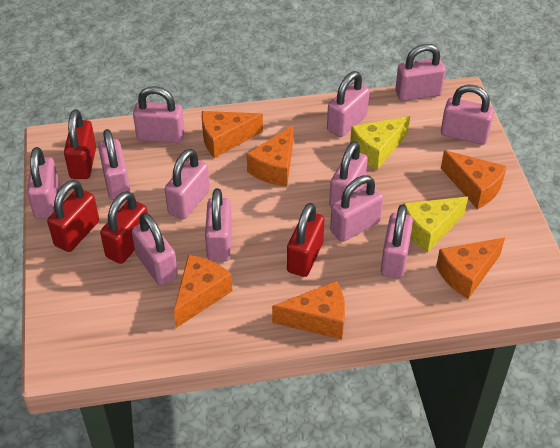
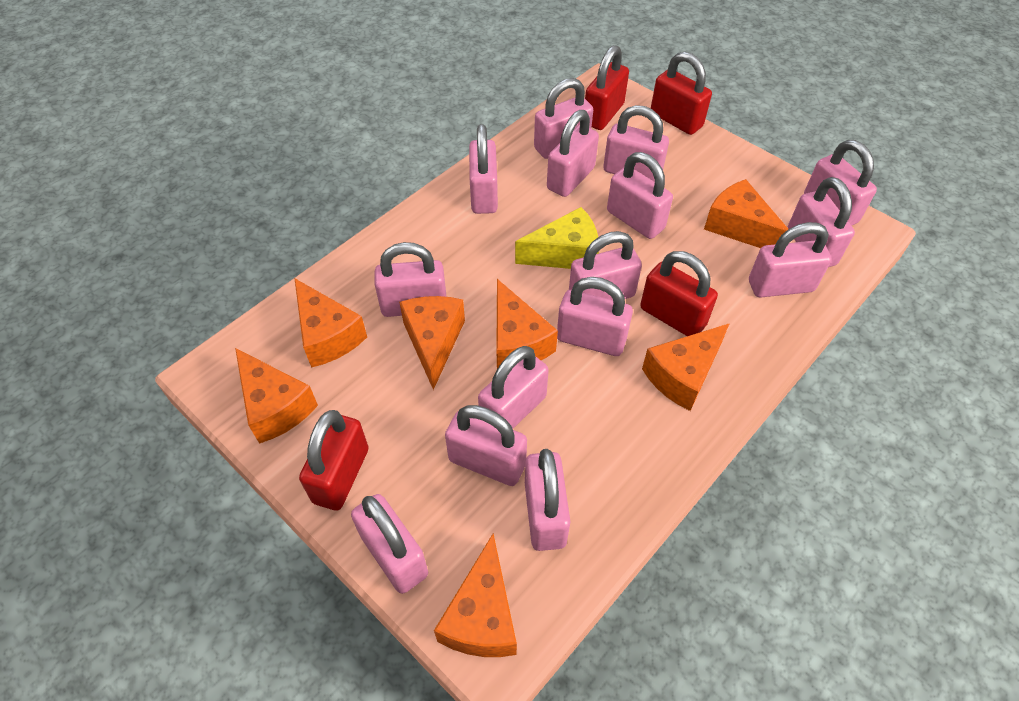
orange cheese: 6 -> 7
pink padlock: 12 -> 15
yellow cheese: 2 -> 1

